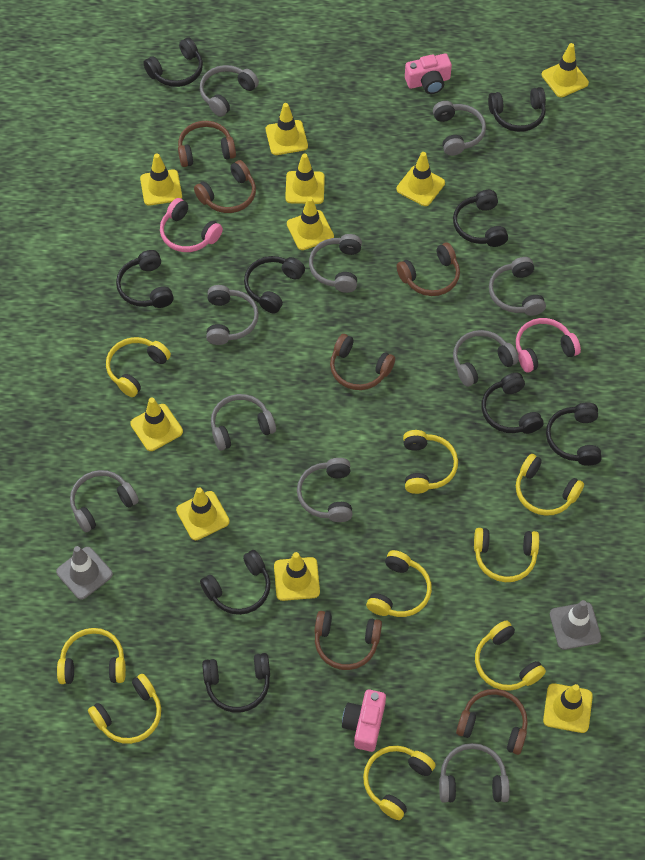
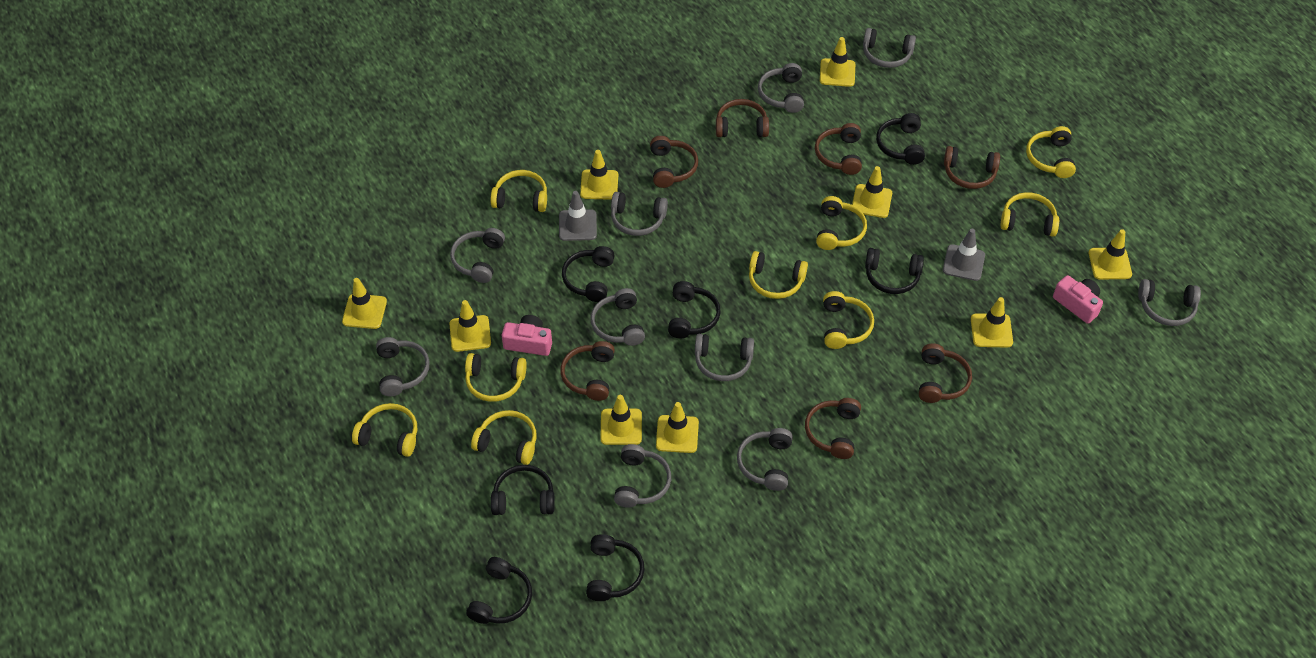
black headphones: 9 -> 7
brown headphones: 6 -> 7
pink headphones: 2 -> 0
yellow traffic cone: 10 -> 9

